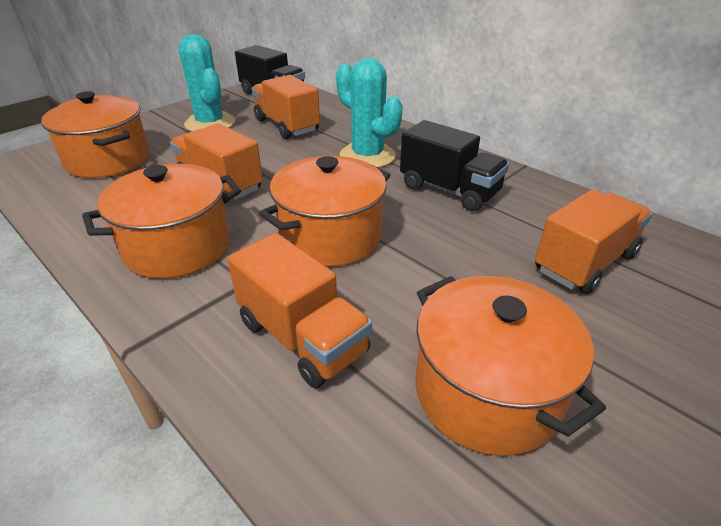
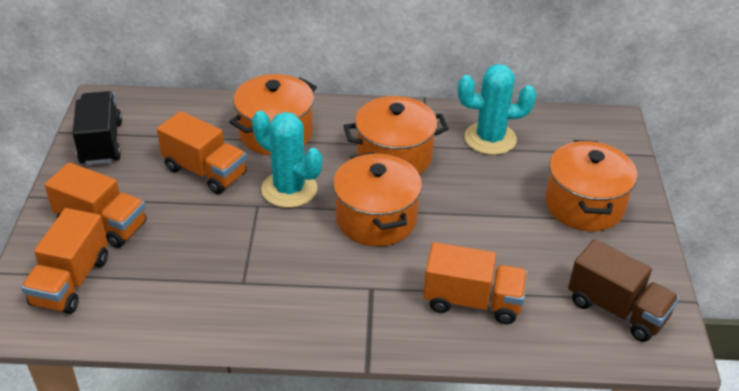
black truck: 2 -> 1
brown truck: 0 -> 1

